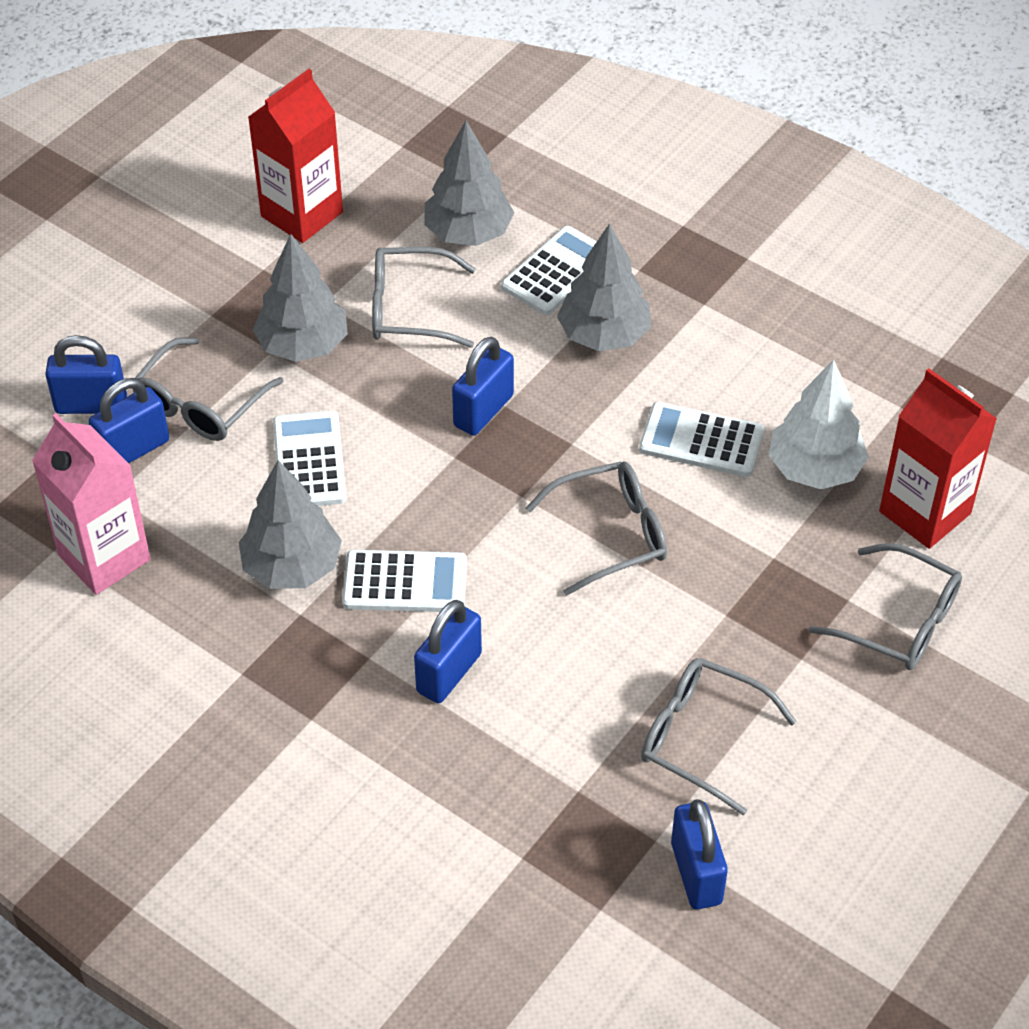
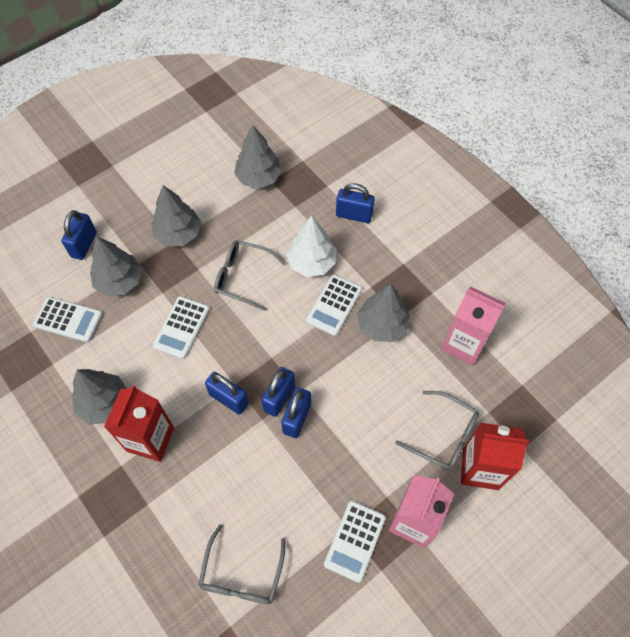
grey glasses: 5 -> 3
grey tree: 4 -> 5
pink carton: 1 -> 2

